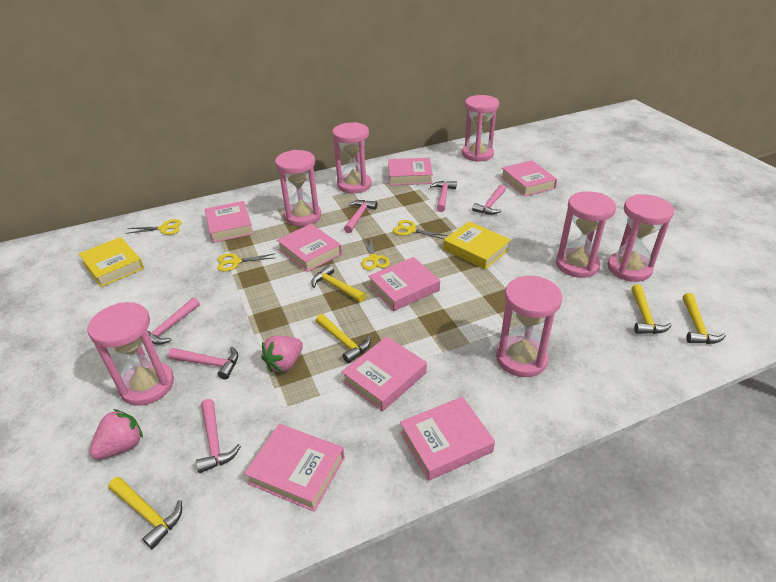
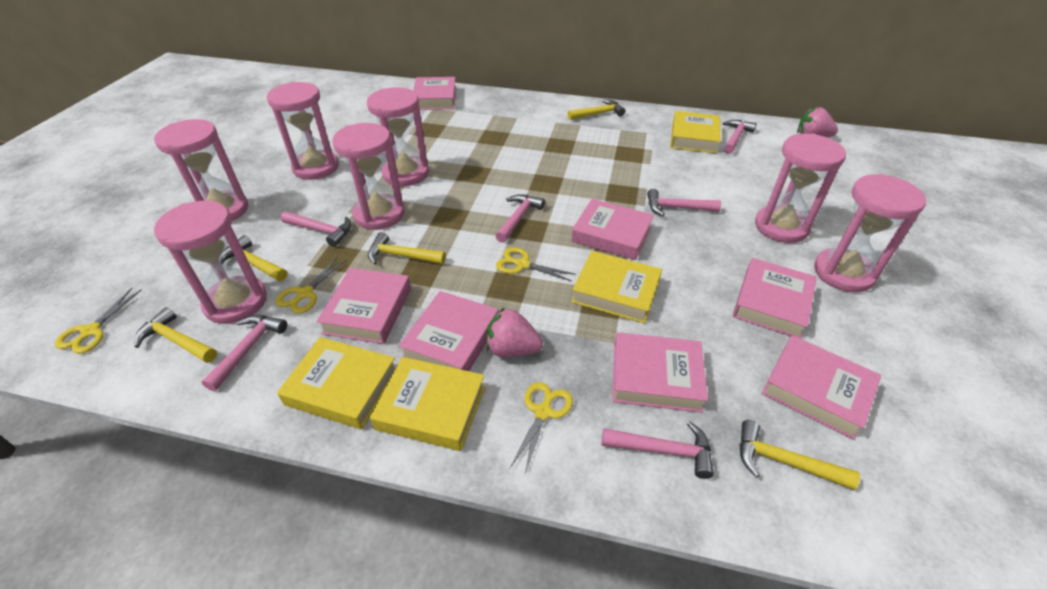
pink book: 8 -> 7
yellow book: 2 -> 4

